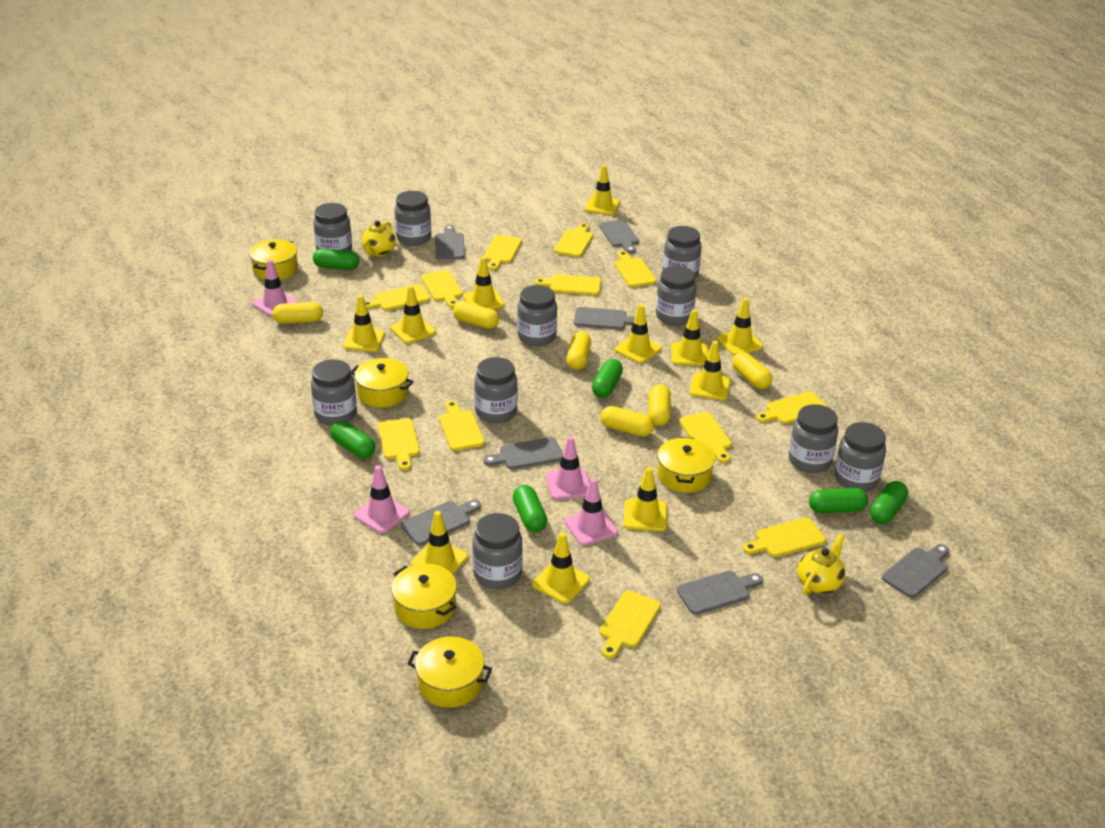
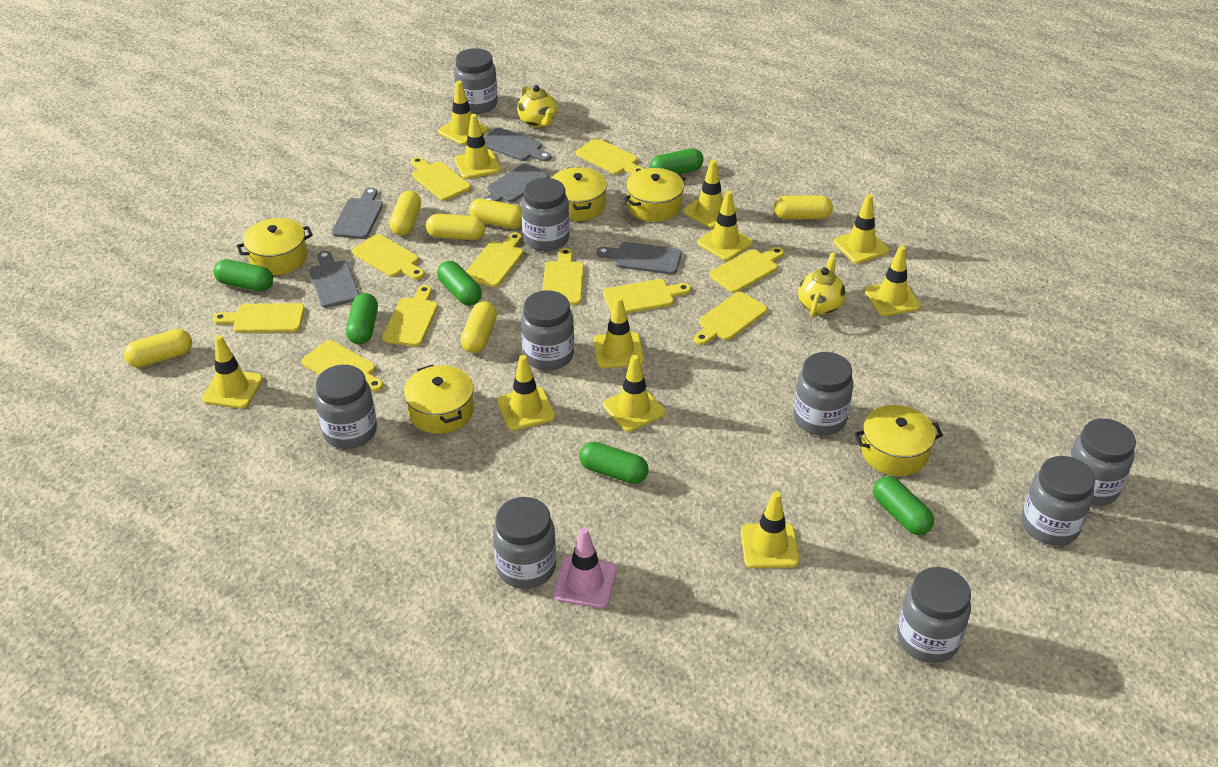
grey cutting board: 7 -> 5
grey jar: 10 -> 9
pink traffic cone: 4 -> 1
yellow cutting board: 12 -> 11

